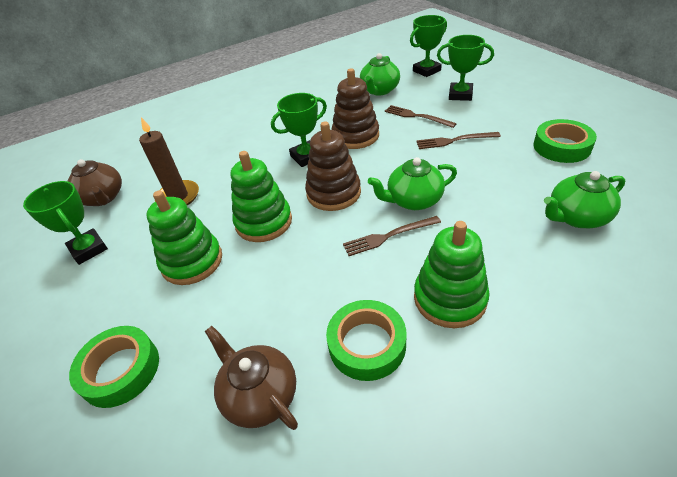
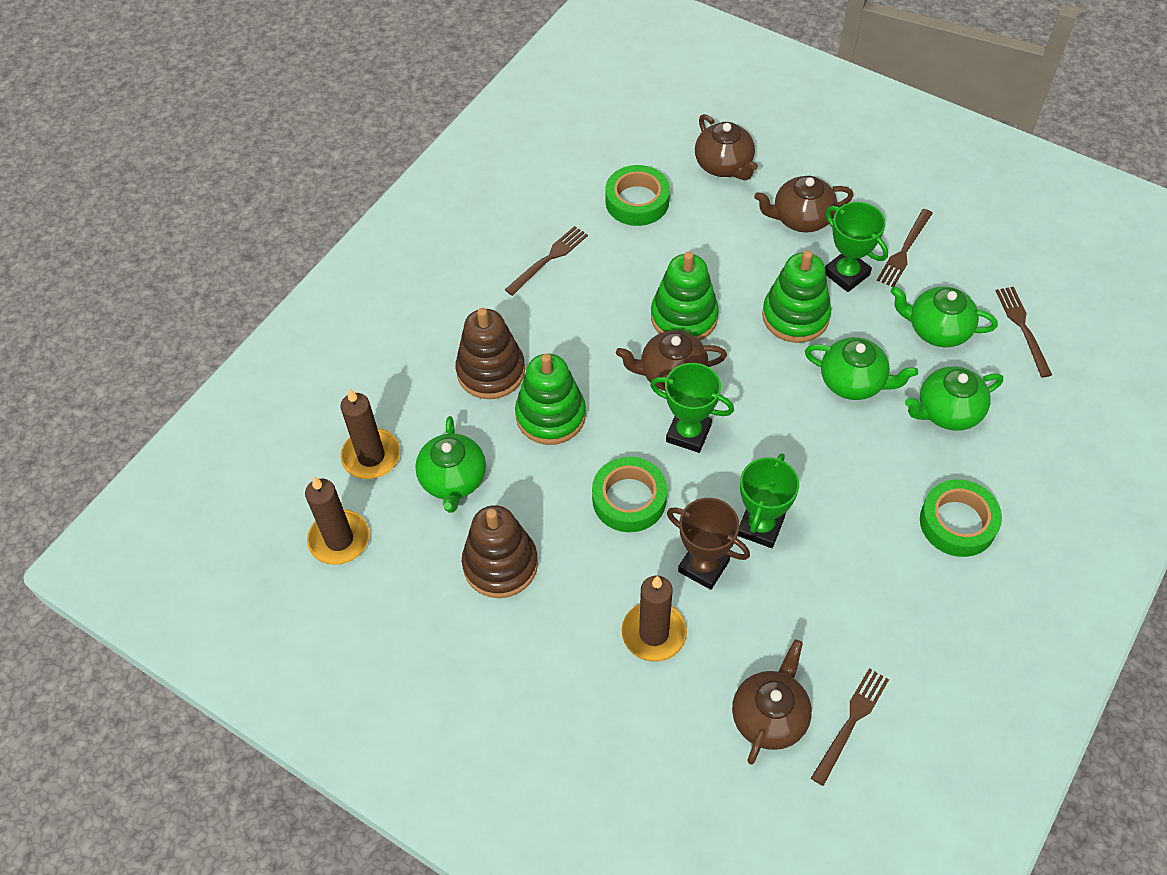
brown candle: 1 -> 3
brown fork: 3 -> 4
brown teapot: 2 -> 4
brown trophy: 0 -> 1
green teapot: 3 -> 4
green trophy: 4 -> 3

